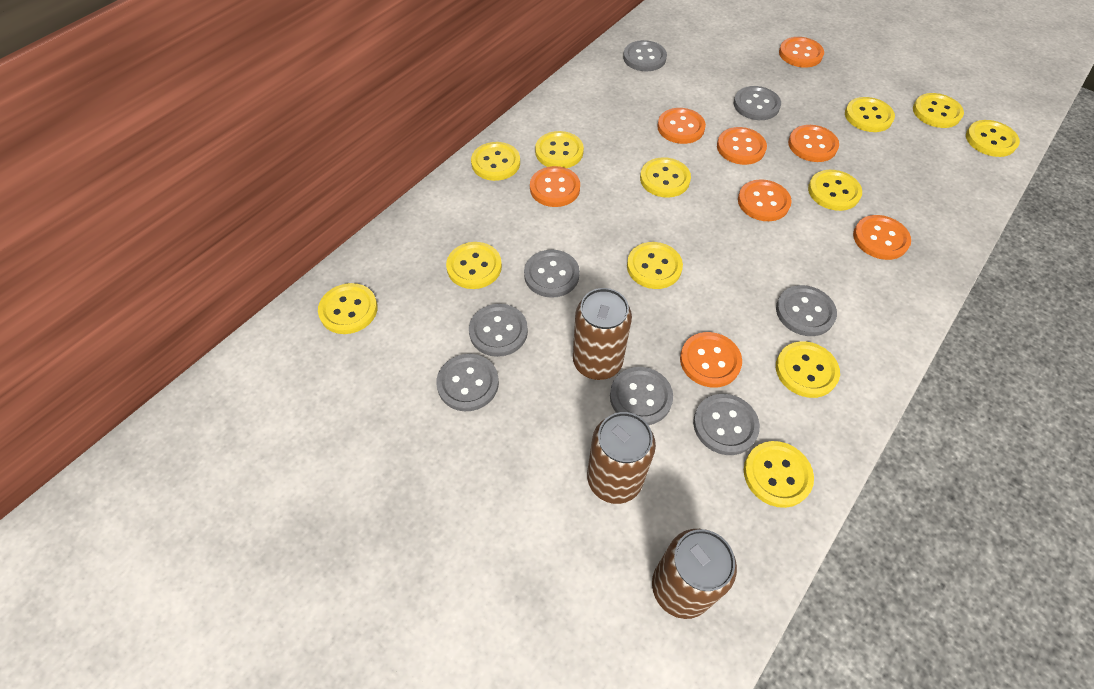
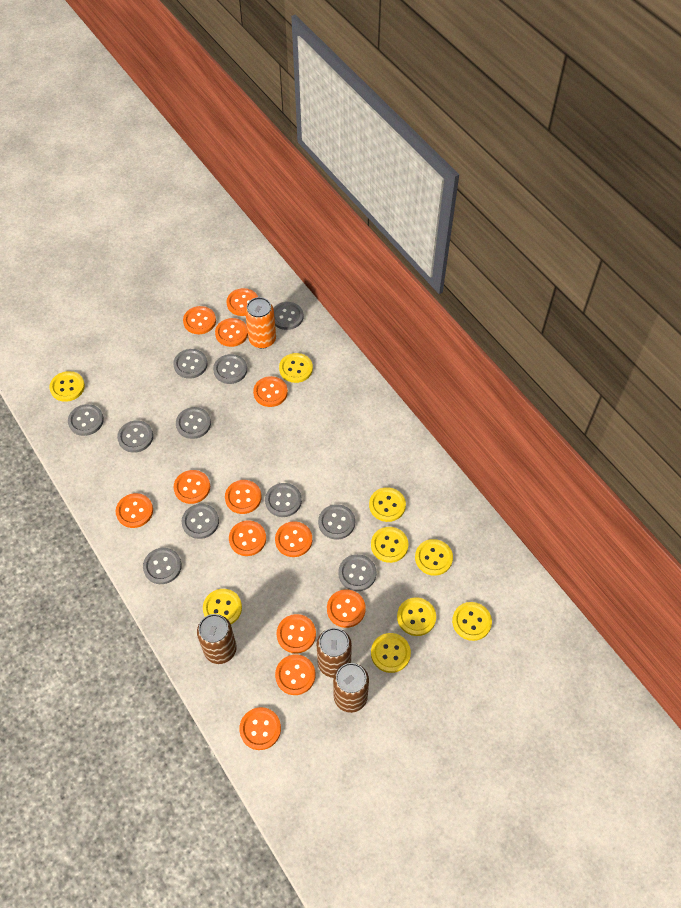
grey button: 8 -> 11
orange button: 8 -> 13
orange can: 0 -> 1
yellow button: 12 -> 9

